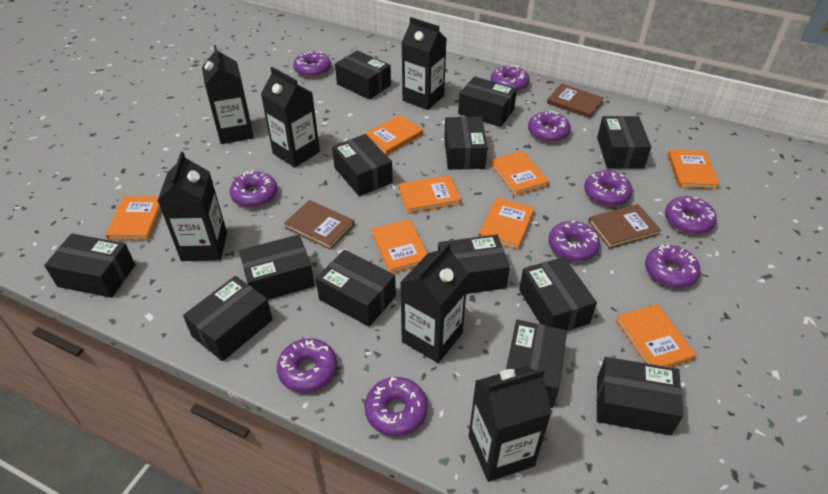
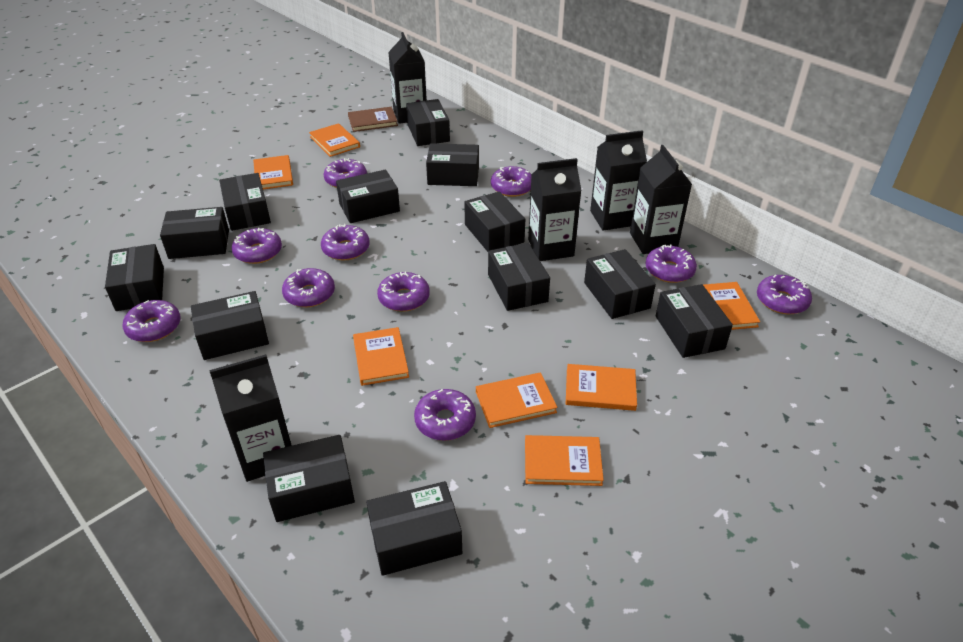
black carton: 6 -> 5
brown book: 3 -> 1
orange book: 8 -> 7

